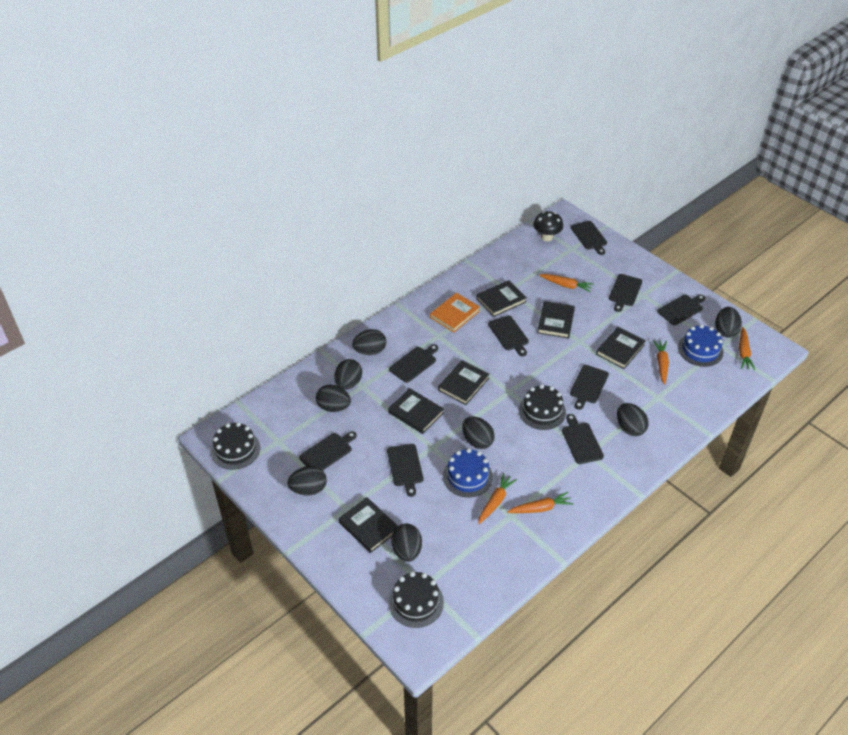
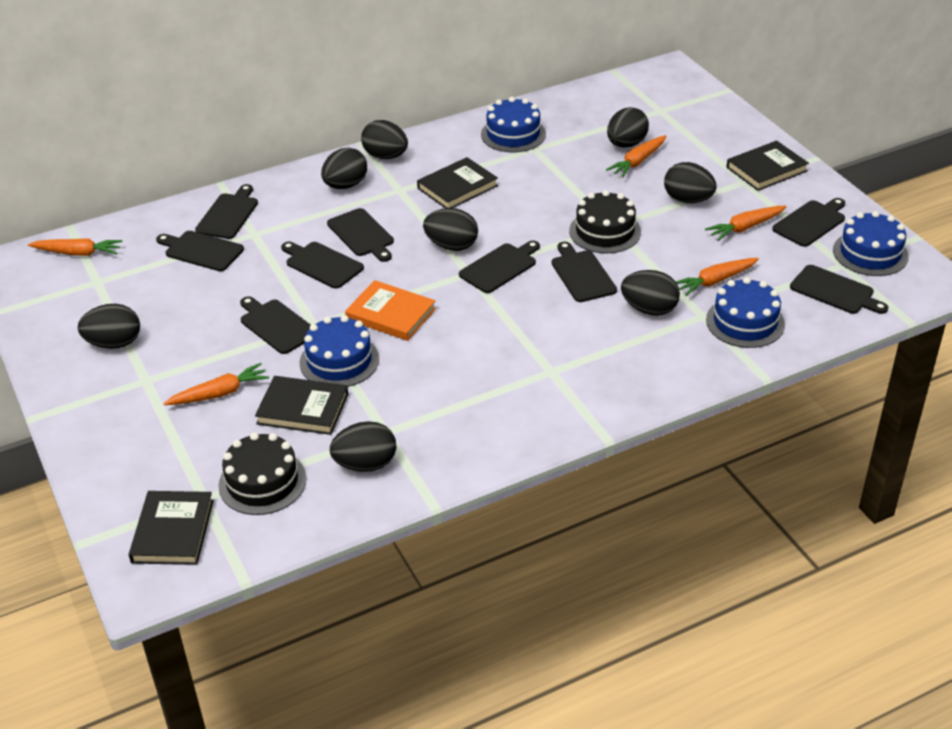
black book: 6 -> 4
black cake: 3 -> 2
black mushroom: 1 -> 0
blue cake: 2 -> 4

